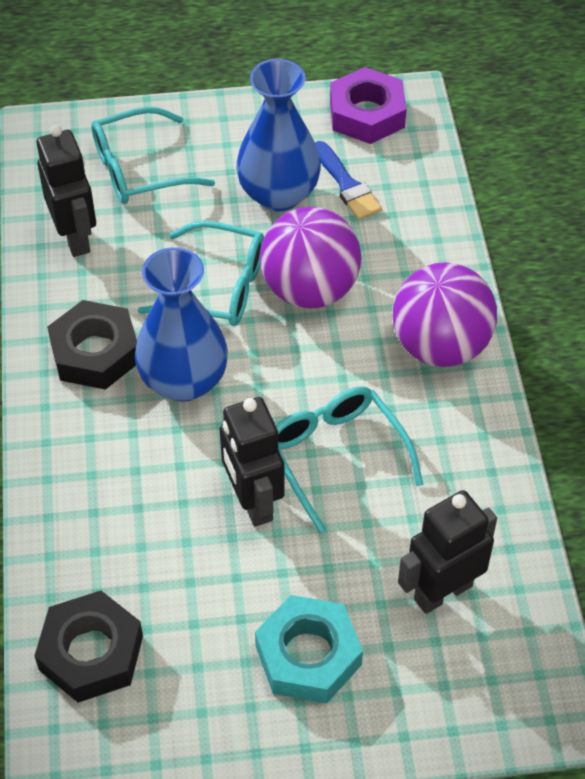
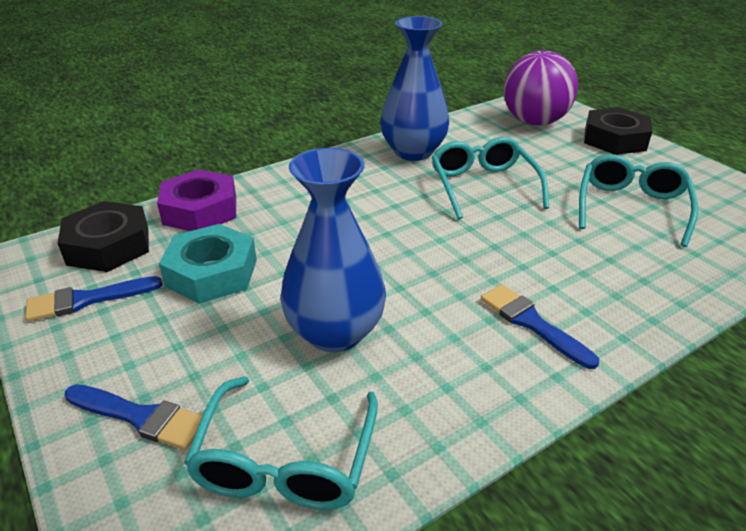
black robot: 3 -> 0
blue brush: 1 -> 3
purple ball: 2 -> 1

